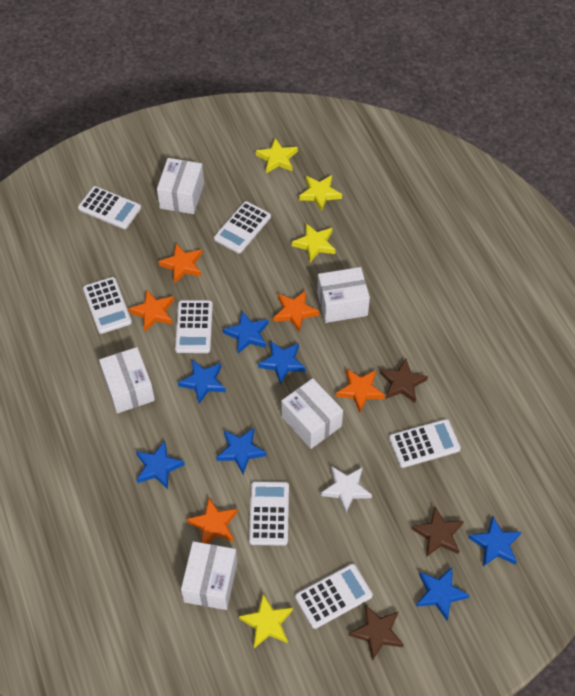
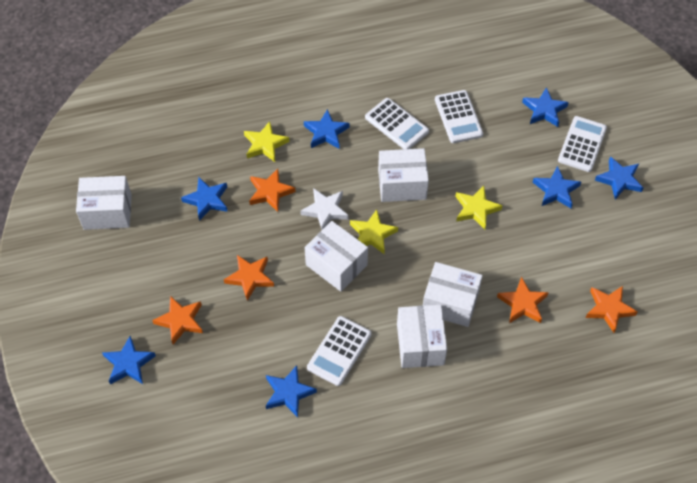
brown star: 3 -> 0
white calculator: 7 -> 4
yellow star: 4 -> 3

